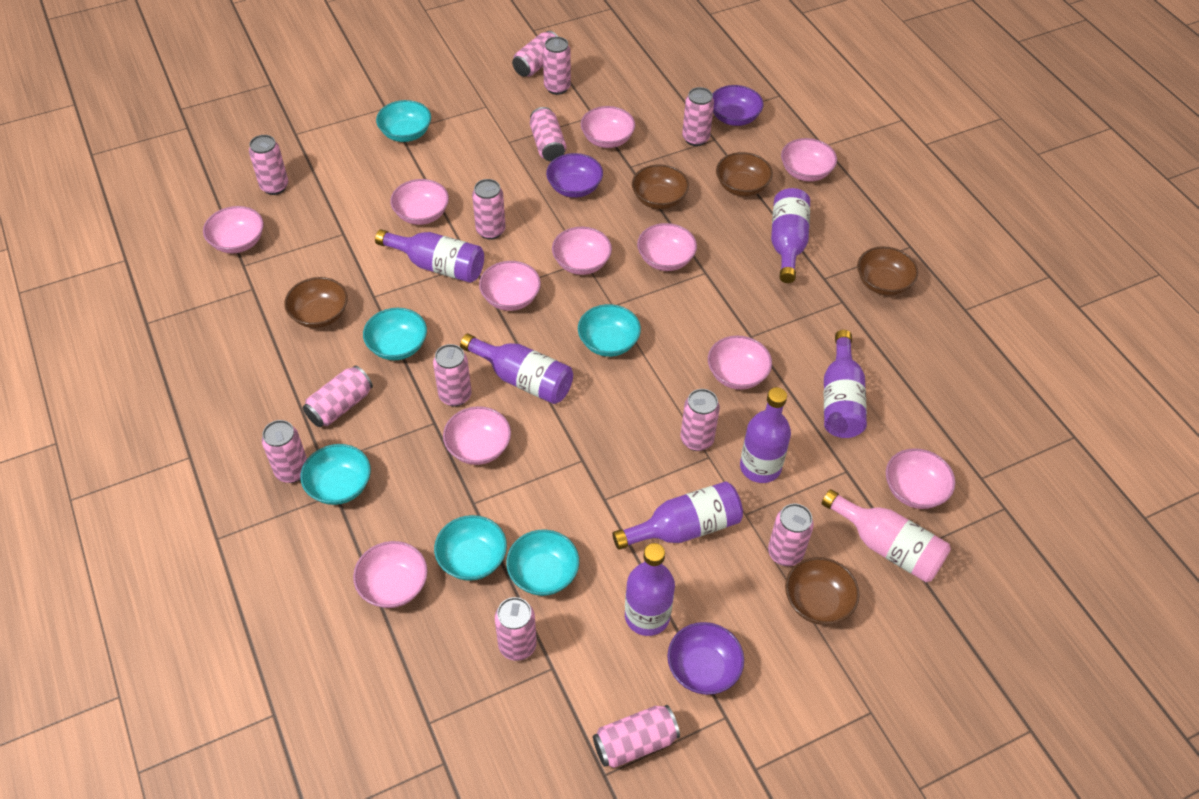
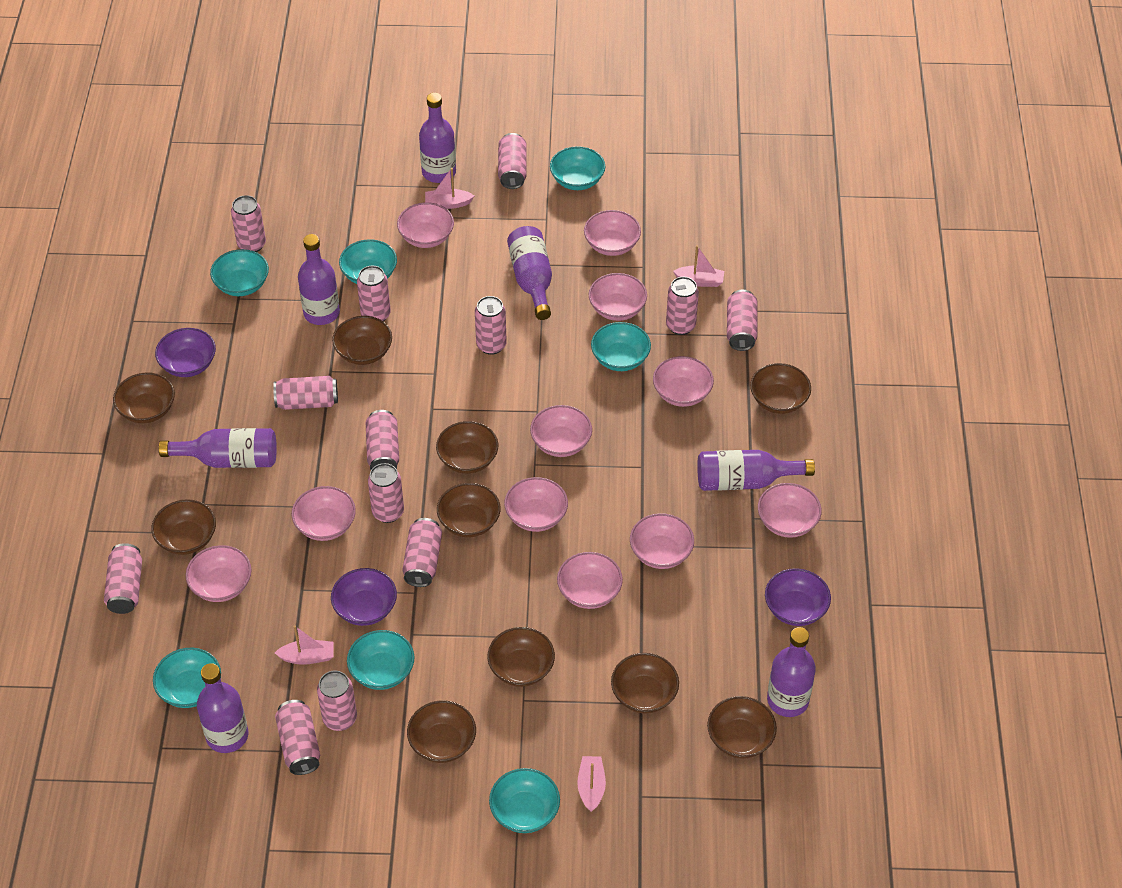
brown bowl: 5 -> 10
pink boat: 0 -> 4
pink bottle: 1 -> 0
turquoise bowl: 6 -> 7

